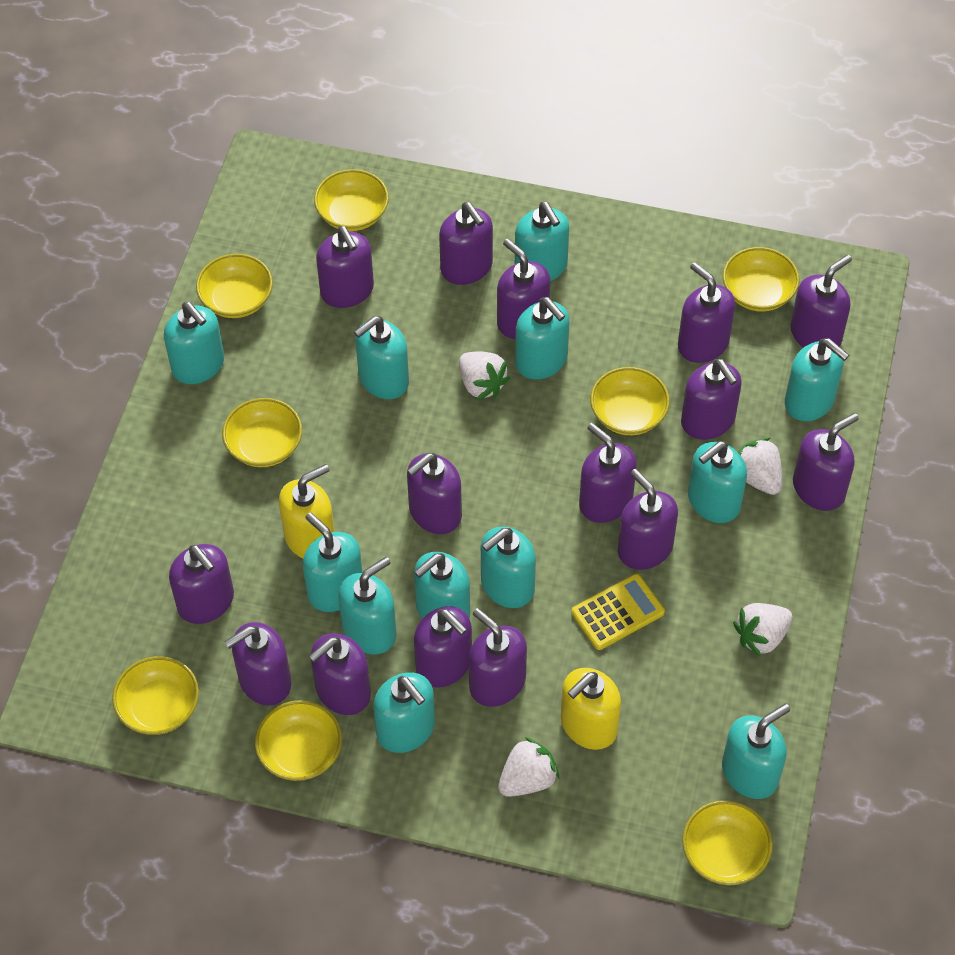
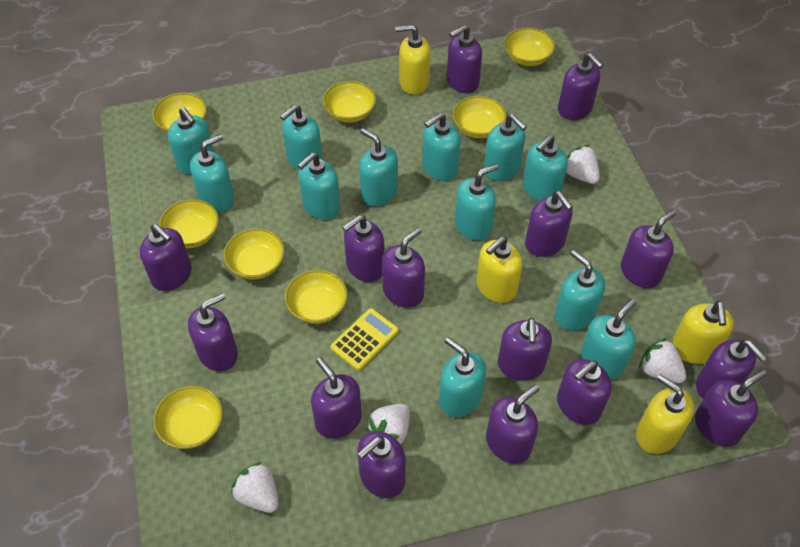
yellow soap dispenser: 2 -> 4

